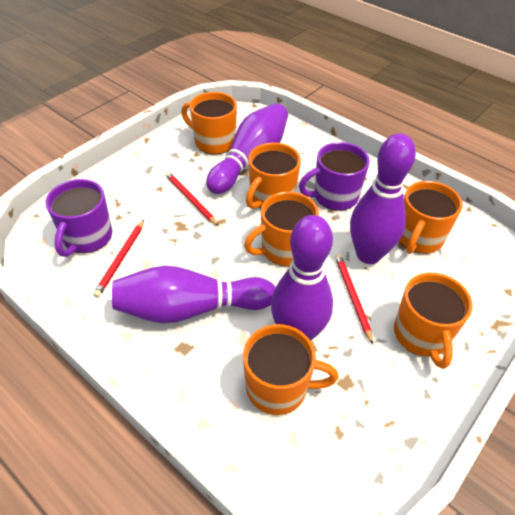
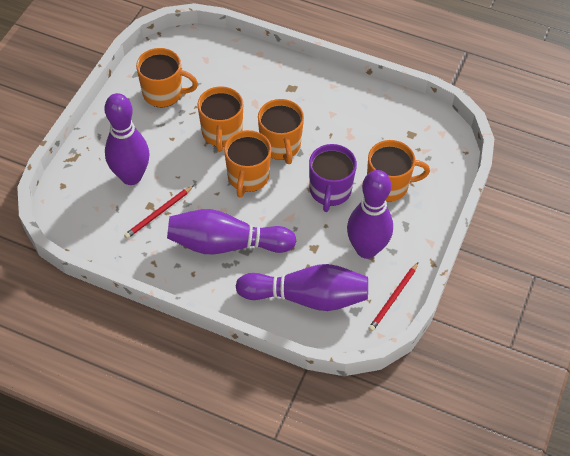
orange mug: 6 -> 5
purple mug: 2 -> 1
red pencil: 3 -> 2

